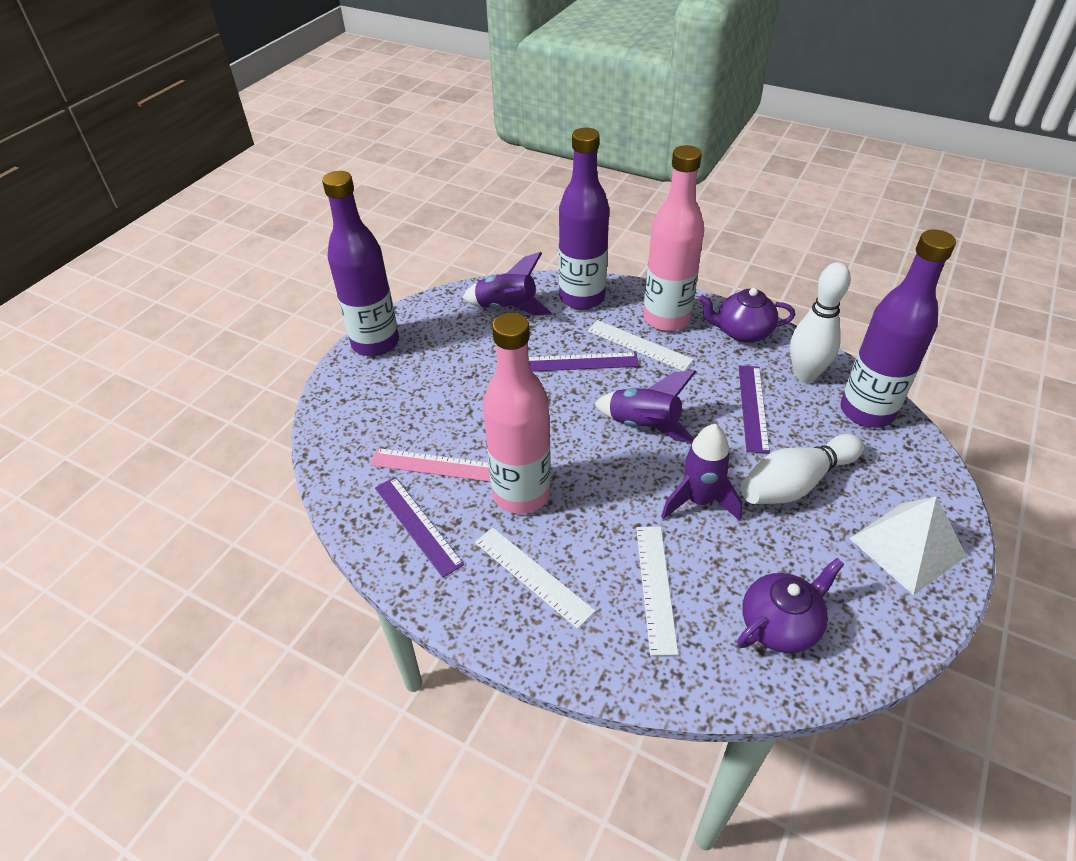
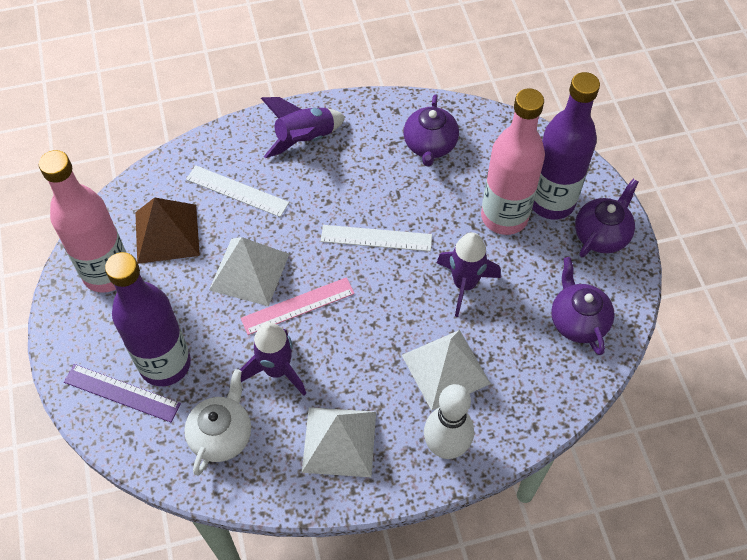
brown pyramid: 0 -> 1
purple bottle: 3 -> 2
purple ruler: 3 -> 1
purple teapot: 2 -> 3
white bowling pin: 2 -> 1
white pyramid: 1 -> 3
white ruler: 3 -> 2
white teapot: 0 -> 1

